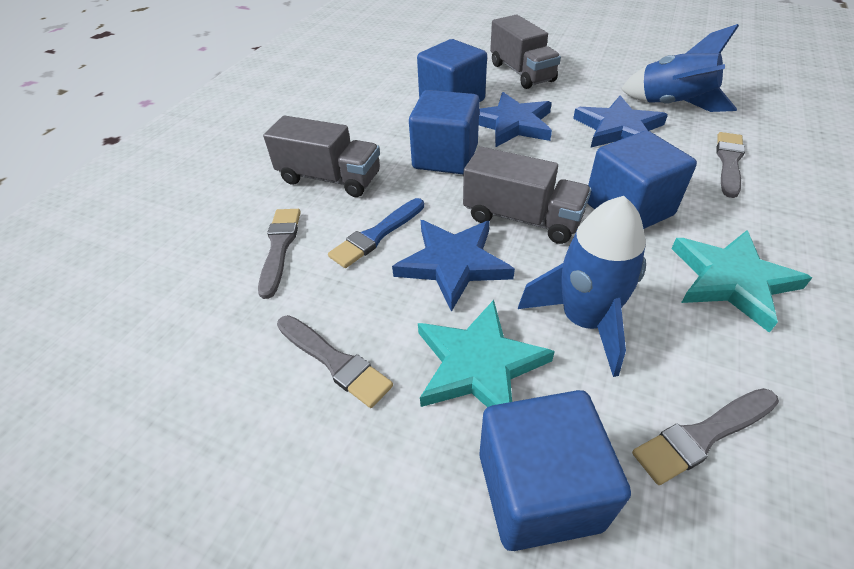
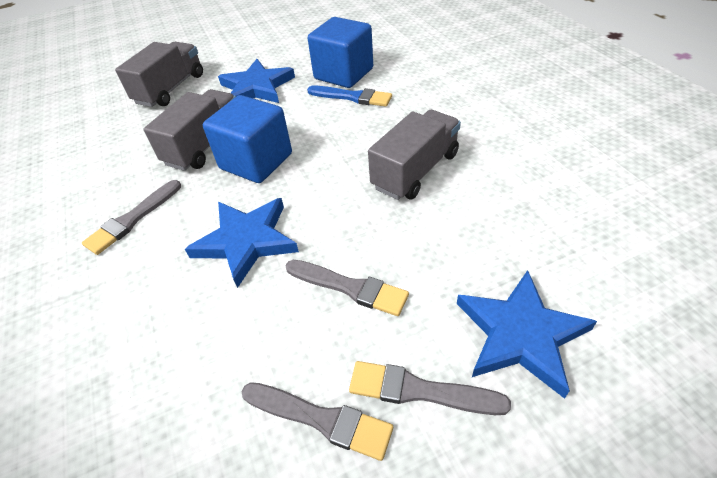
blue cube: 4 -> 2
blue rocket: 2 -> 0
turquoise star: 2 -> 0

